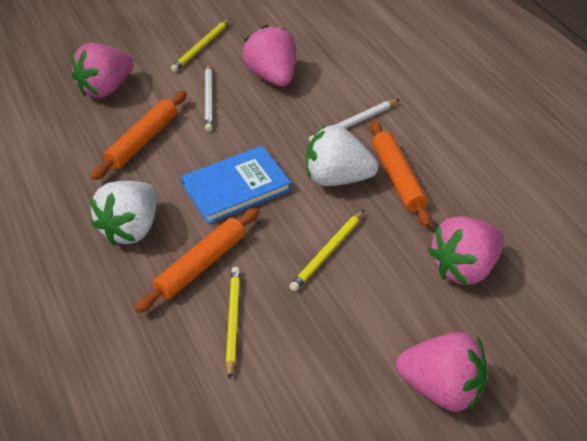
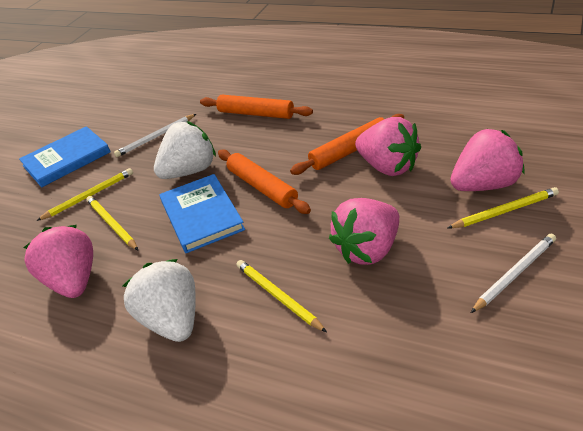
blue book: 1 -> 2
yellow pencil: 3 -> 4

